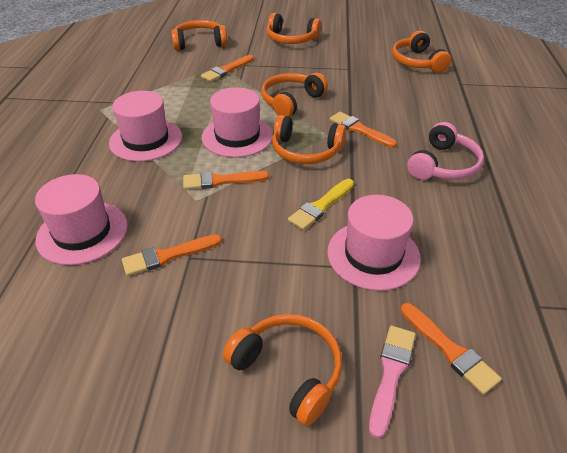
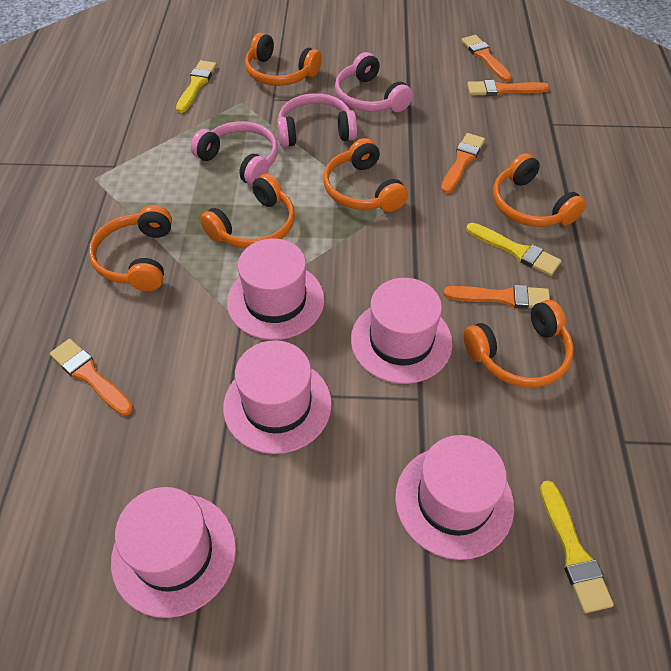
pink brush: 1 -> 0
pink hat: 4 -> 5
pink headphones: 1 -> 3
yellow brush: 1 -> 3

